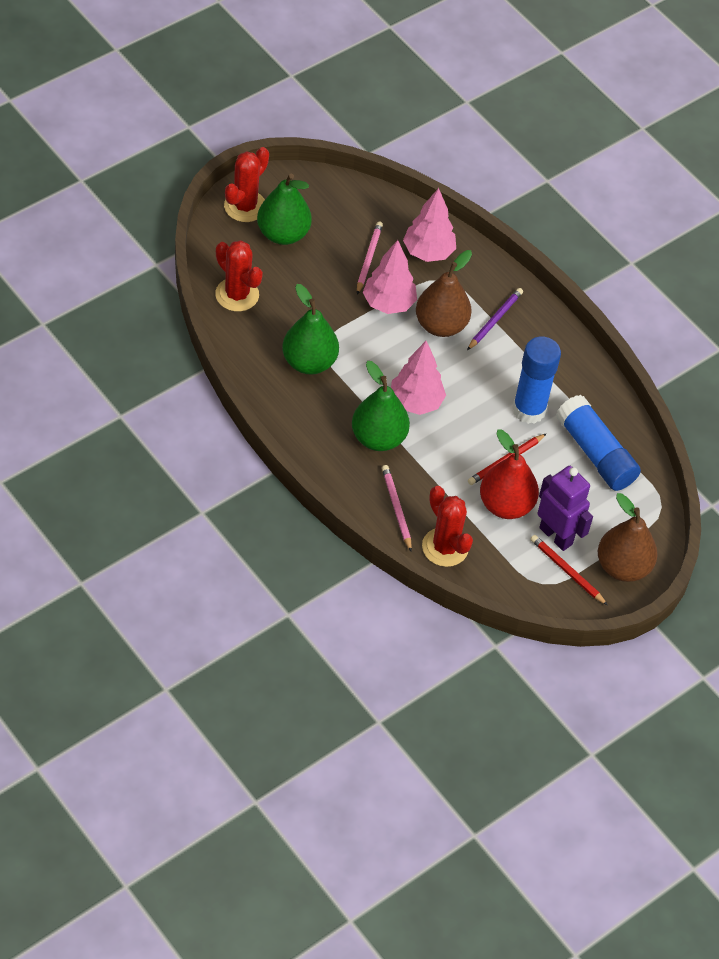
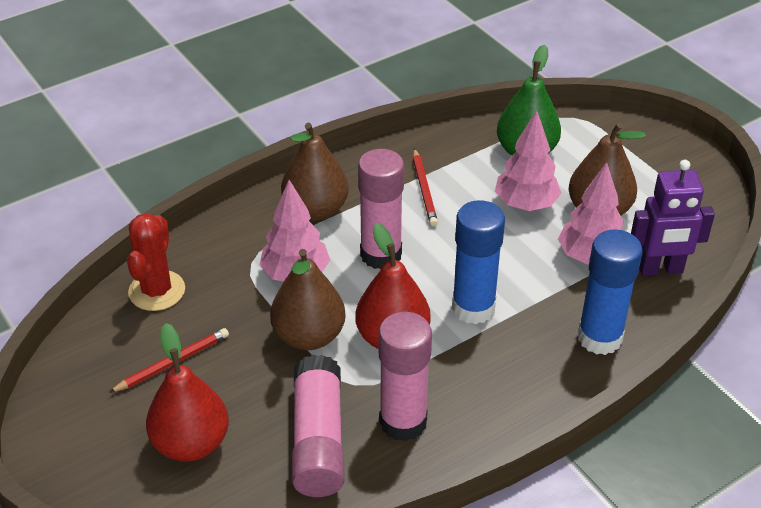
brown pear: 2 -> 3
green pear: 3 -> 1
pink glue stick: 0 -> 3
pink pencil: 2 -> 0
purple pencil: 1 -> 0
red cactus: 3 -> 1
red pear: 1 -> 2

